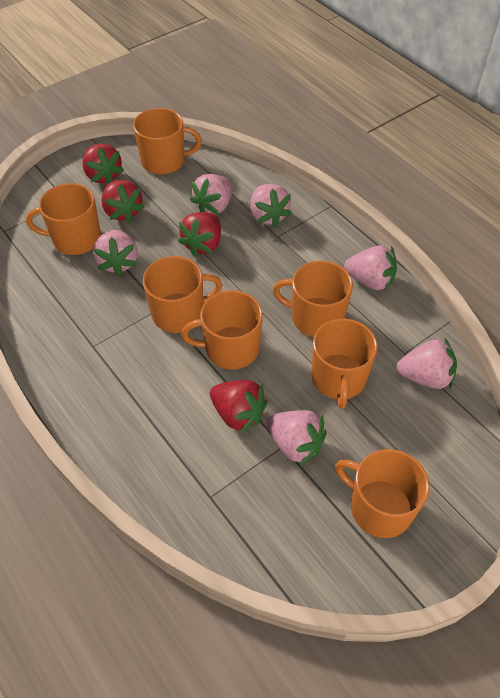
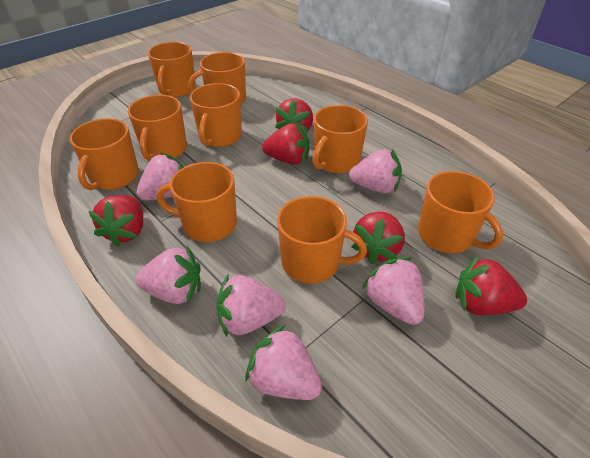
orange mug: 7 -> 9
red strawberry: 4 -> 5

